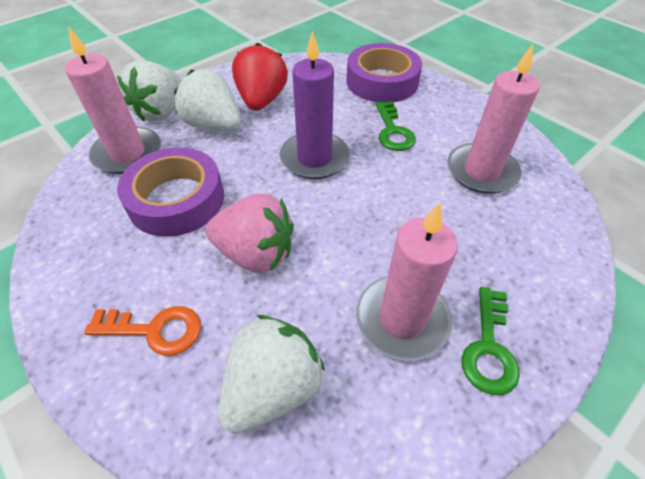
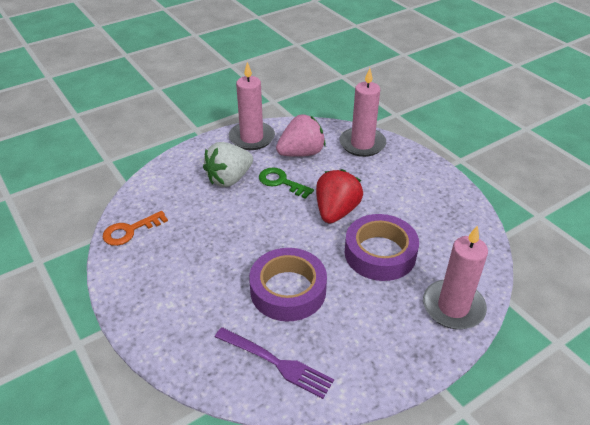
green key: 2 -> 1
purple candle: 1 -> 0
purple fork: 0 -> 1
white strawberry: 3 -> 1

